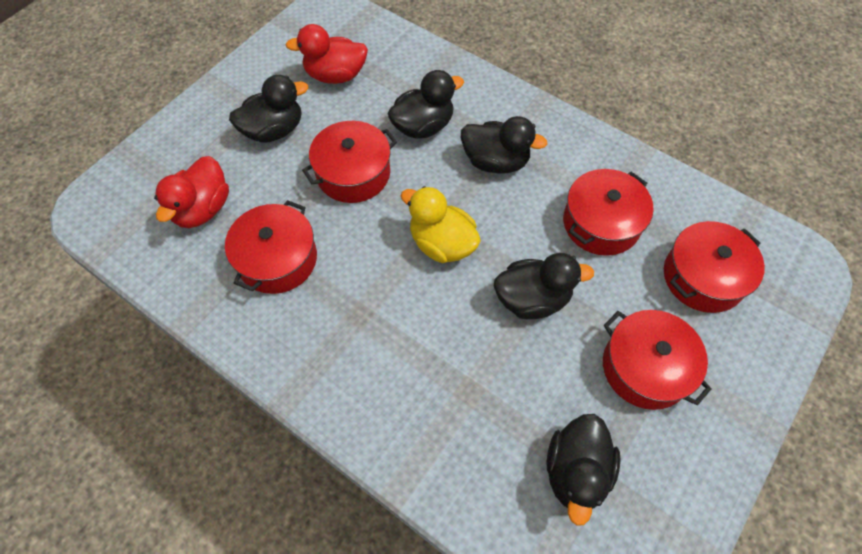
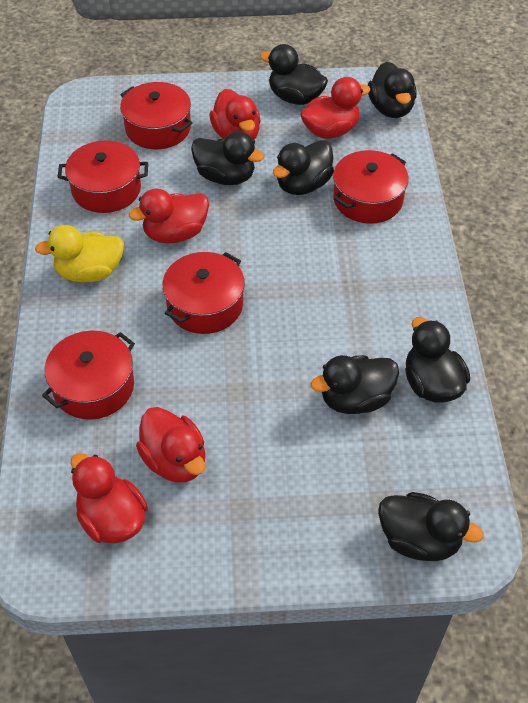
black duck: 5 -> 7
red duck: 2 -> 5

